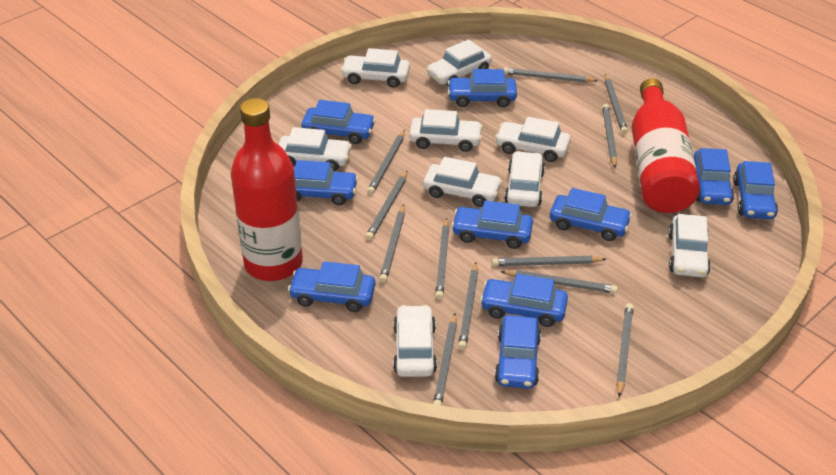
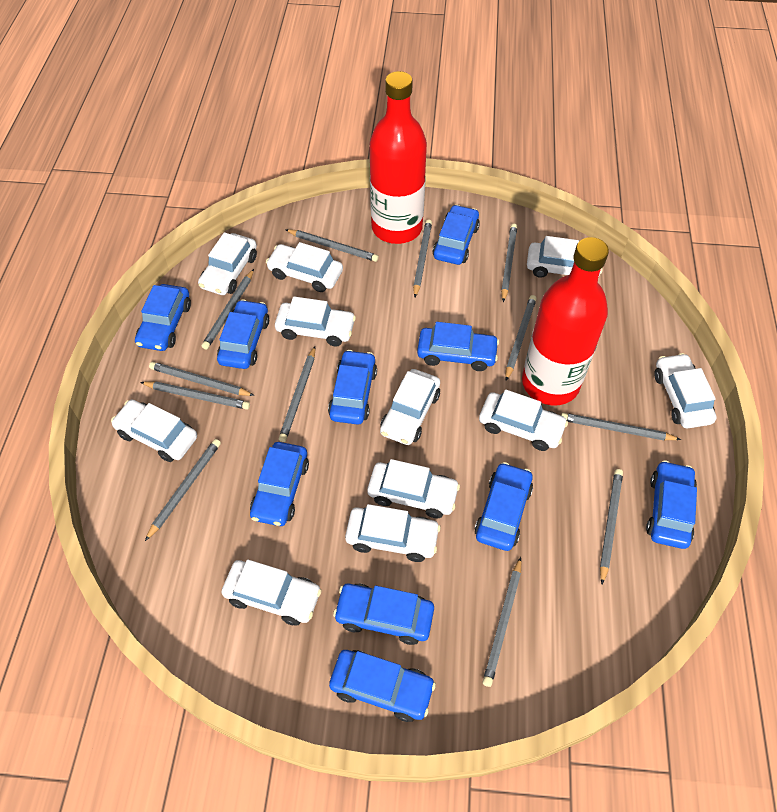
white car: 9 -> 11

